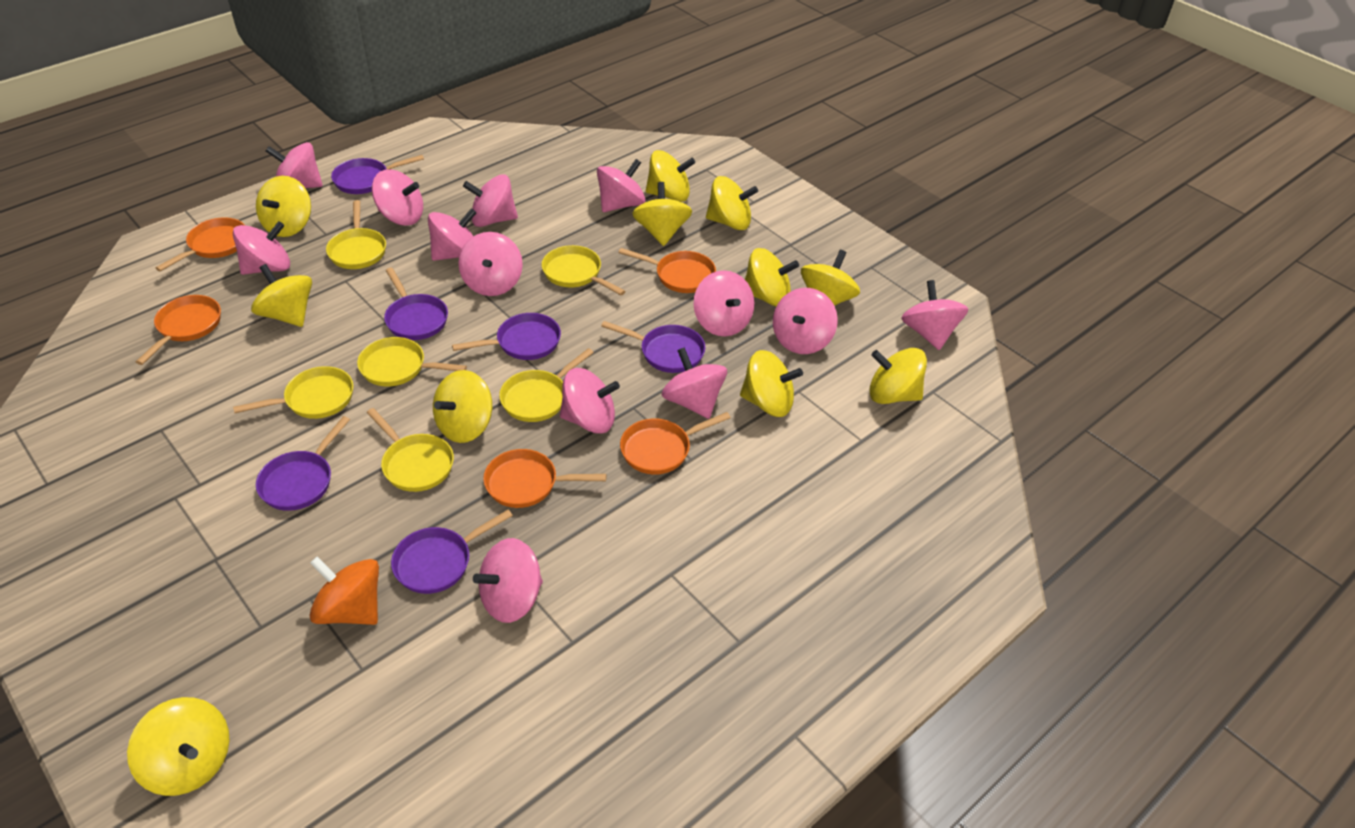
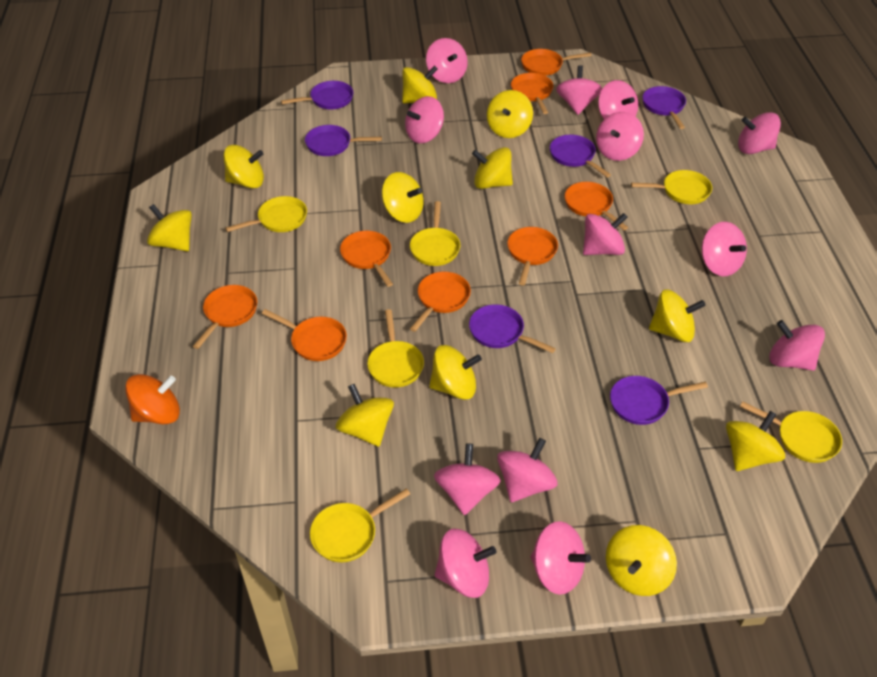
orange pan: 5 -> 8

